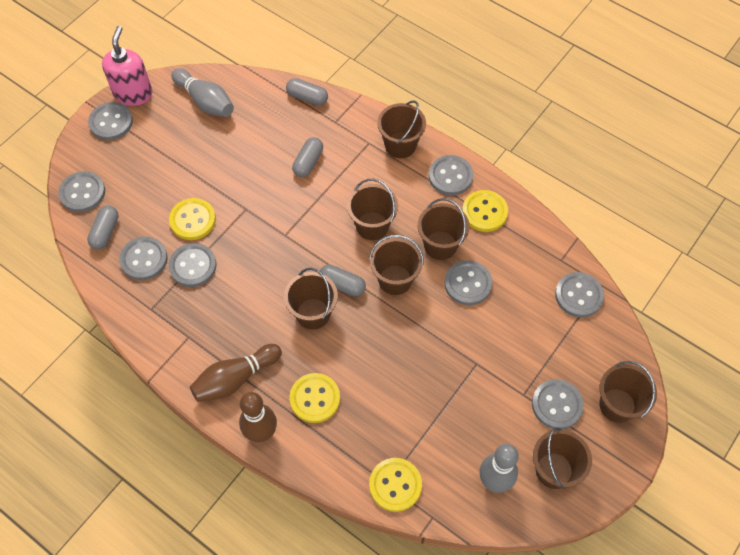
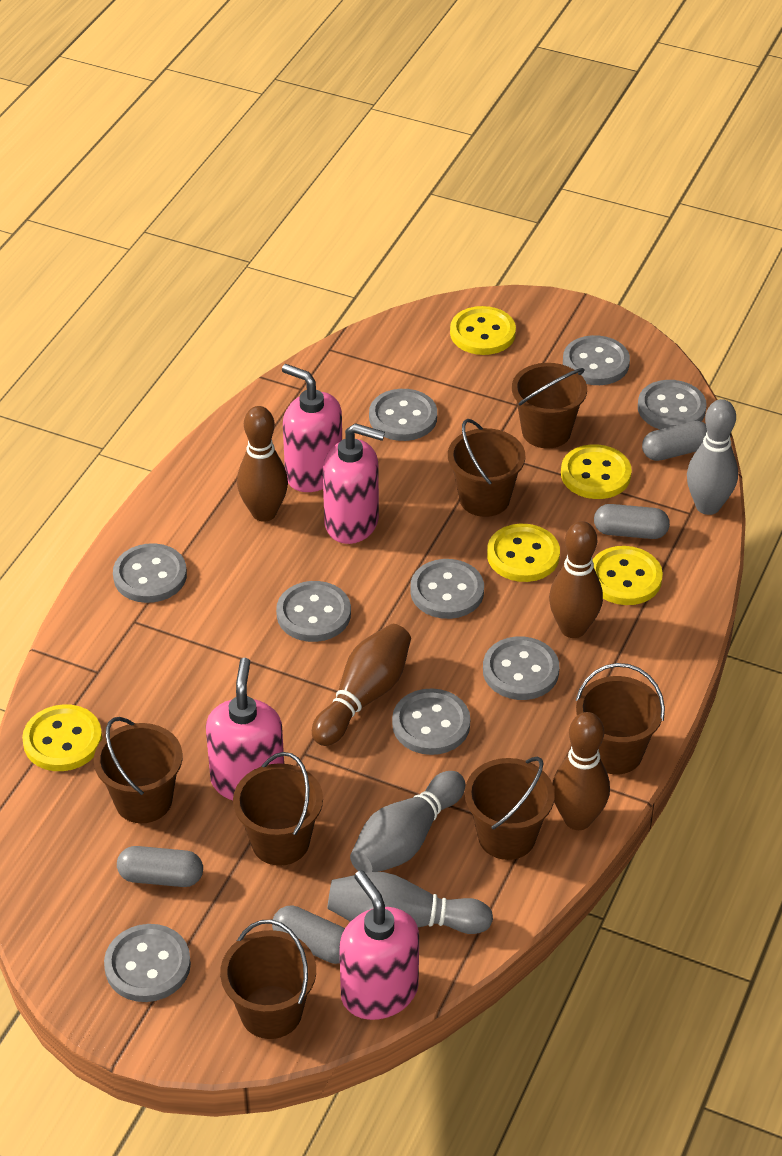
brown bowling pin: 2 -> 4
grey bowling pin: 2 -> 3
grey button: 8 -> 9
pink soap dispenser: 1 -> 4
yellow button: 4 -> 5

